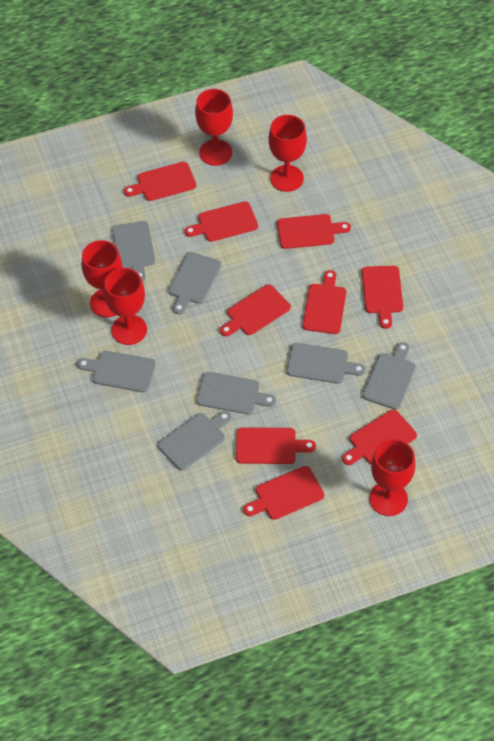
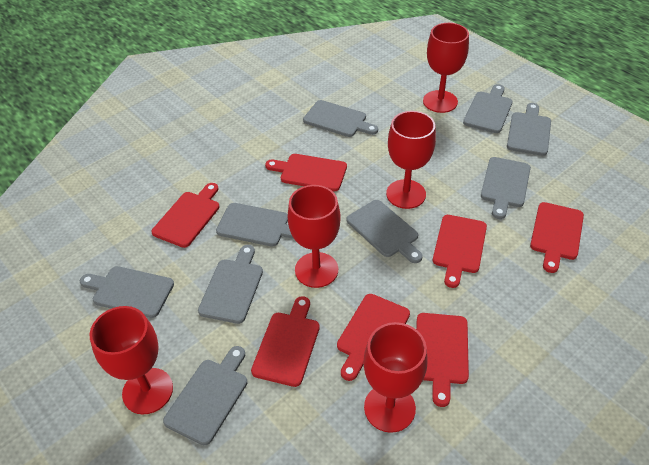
grey cutting board: 7 -> 9
red cutting board: 9 -> 7

